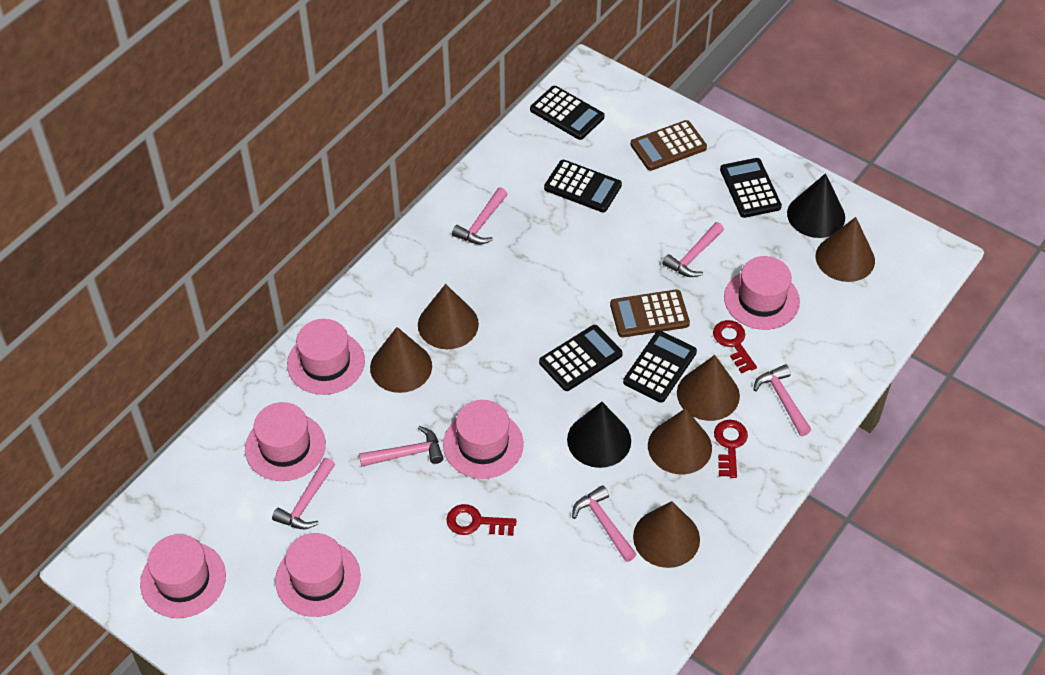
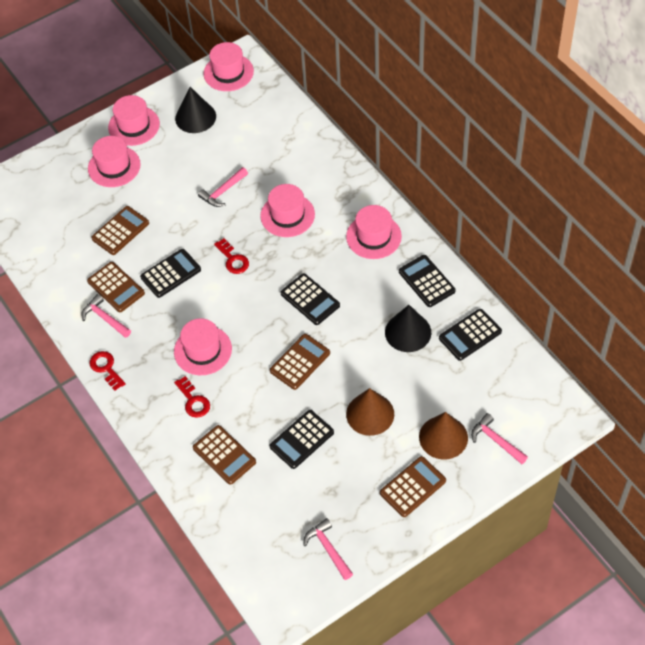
brown calculator: 2 -> 5
brown cone: 6 -> 2
pink hammer: 6 -> 4

